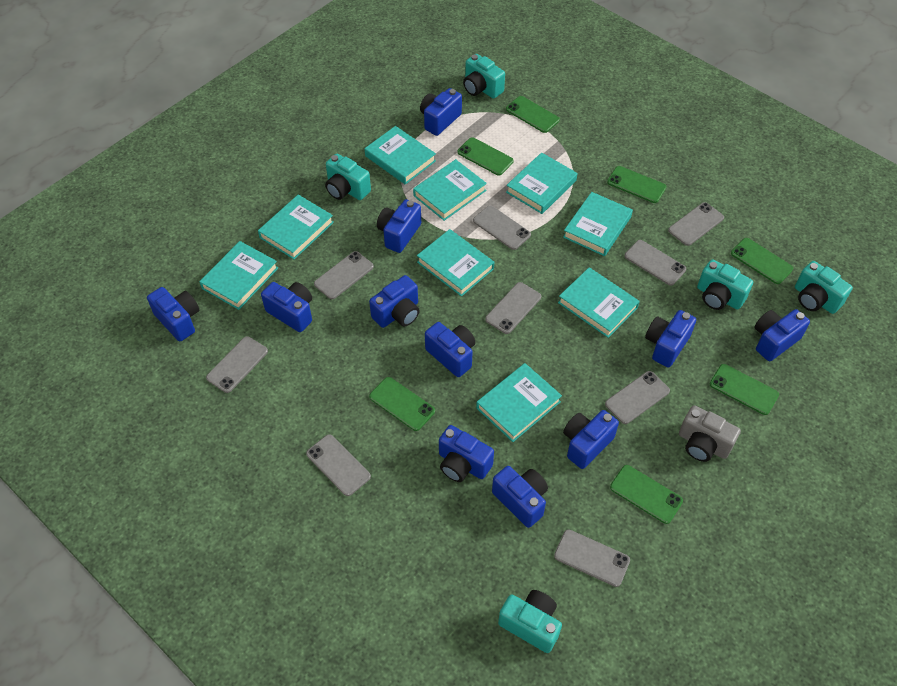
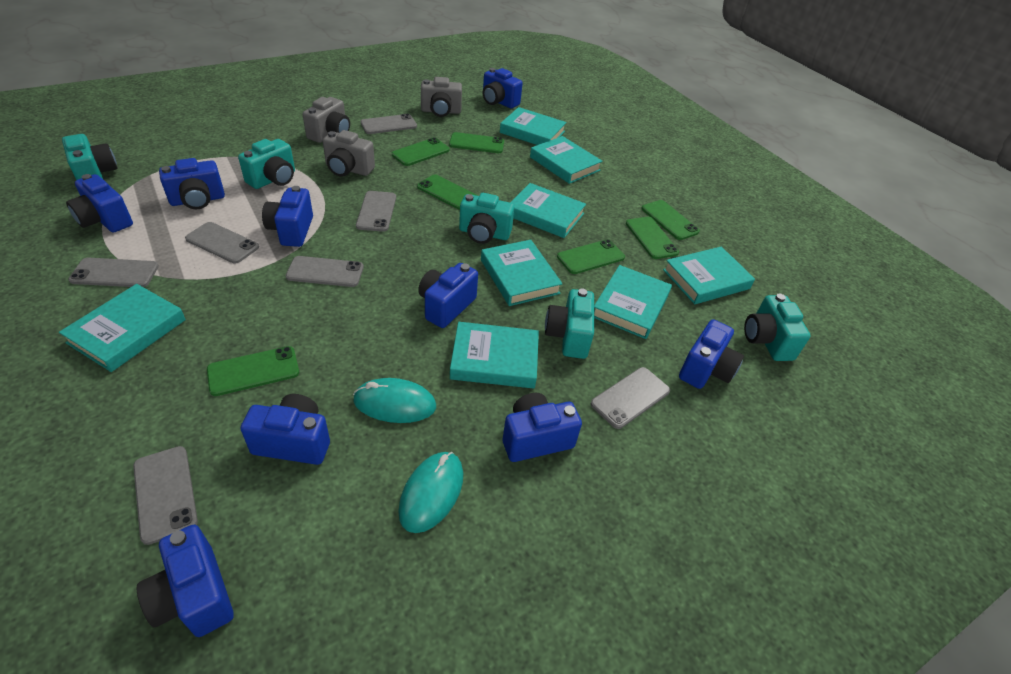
blue camera: 11 -> 9
grey camera: 1 -> 3
grey phone: 9 -> 7
turquoise book: 9 -> 8
turquoise mouse: 0 -> 2

